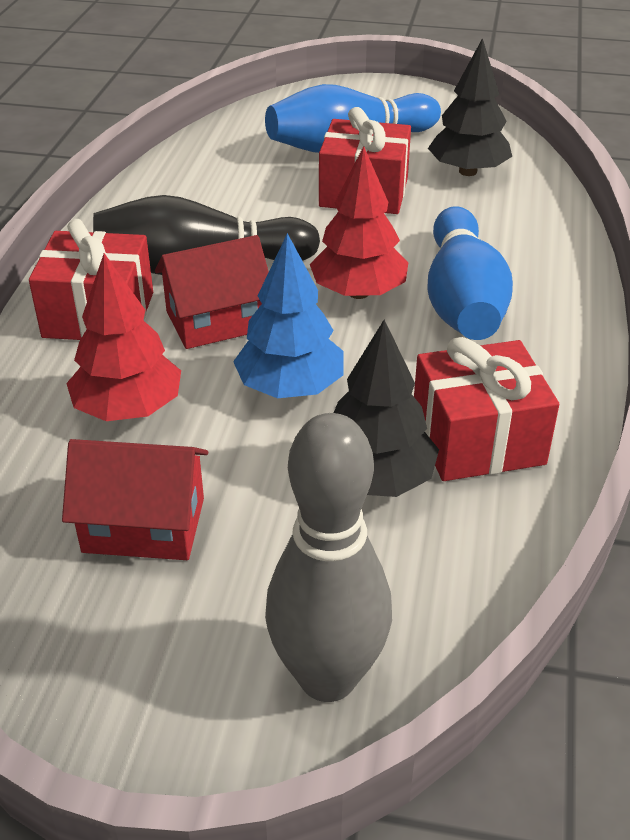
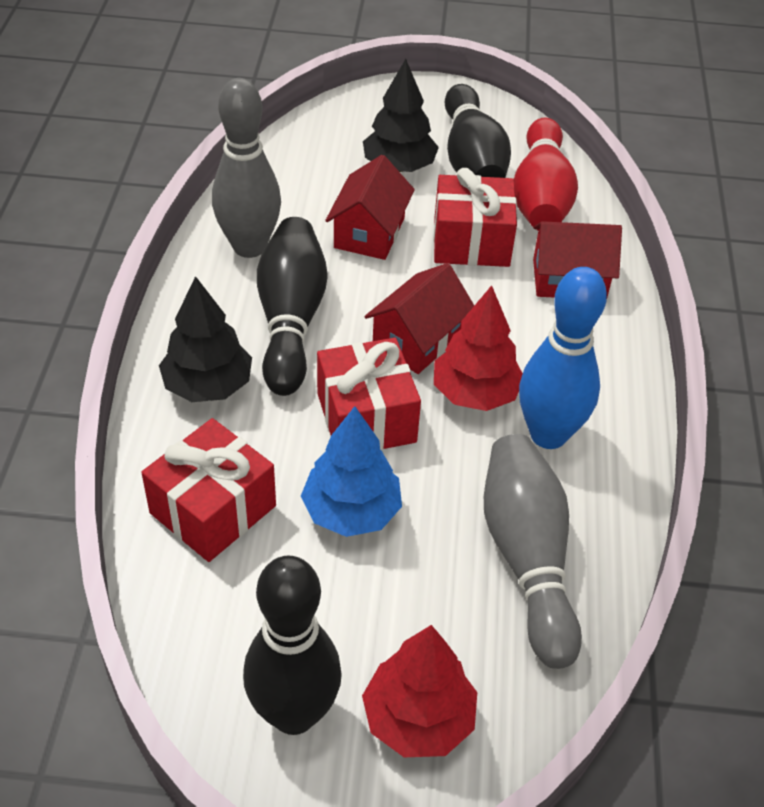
black bowling pin: 1 -> 3
blue bowling pin: 2 -> 1
grey bowling pin: 1 -> 2
red bowling pin: 0 -> 1
red house: 2 -> 3

